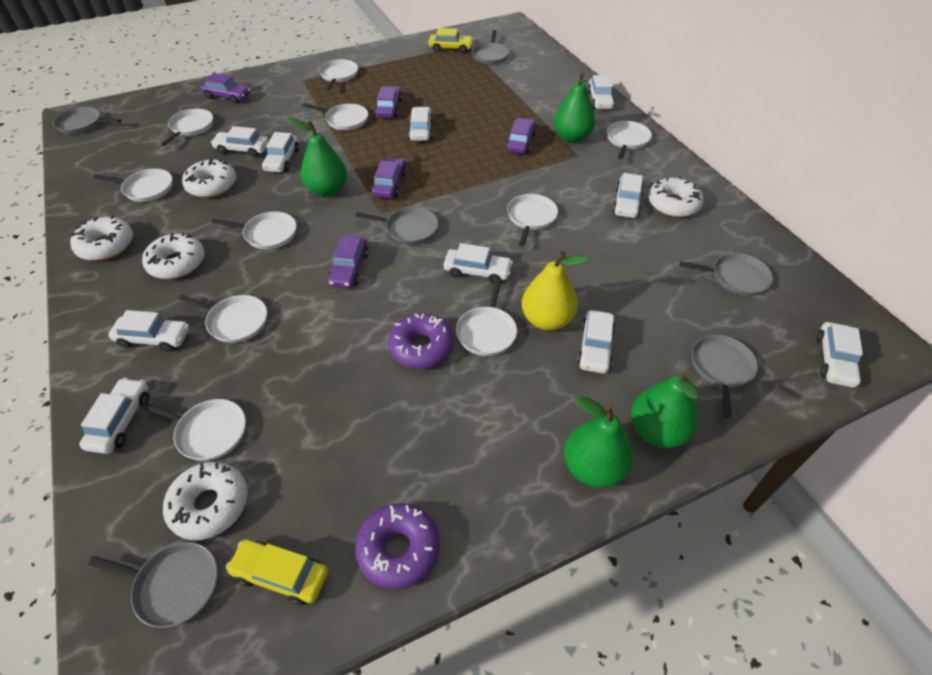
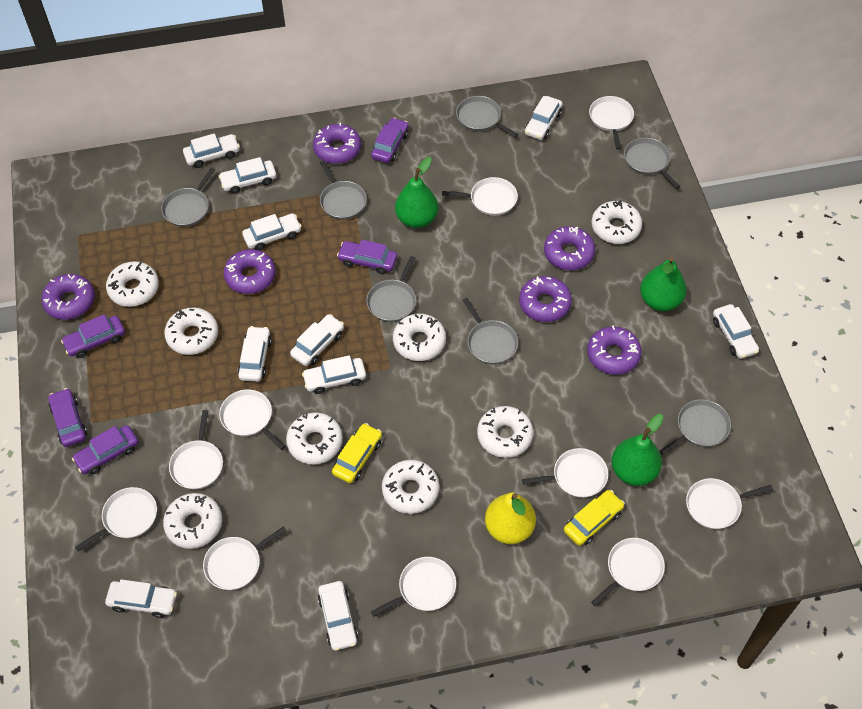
green pear: 4 -> 3
grey pan: 6 -> 7
purple donut: 2 -> 6
white donut: 5 -> 8

